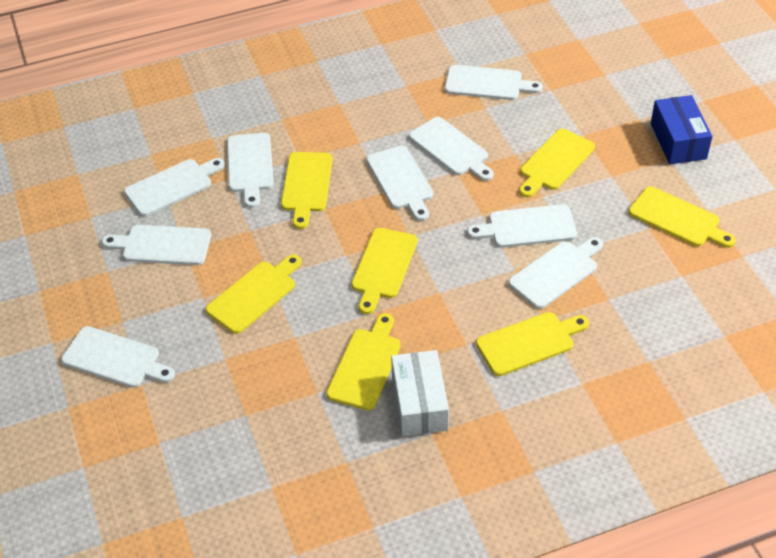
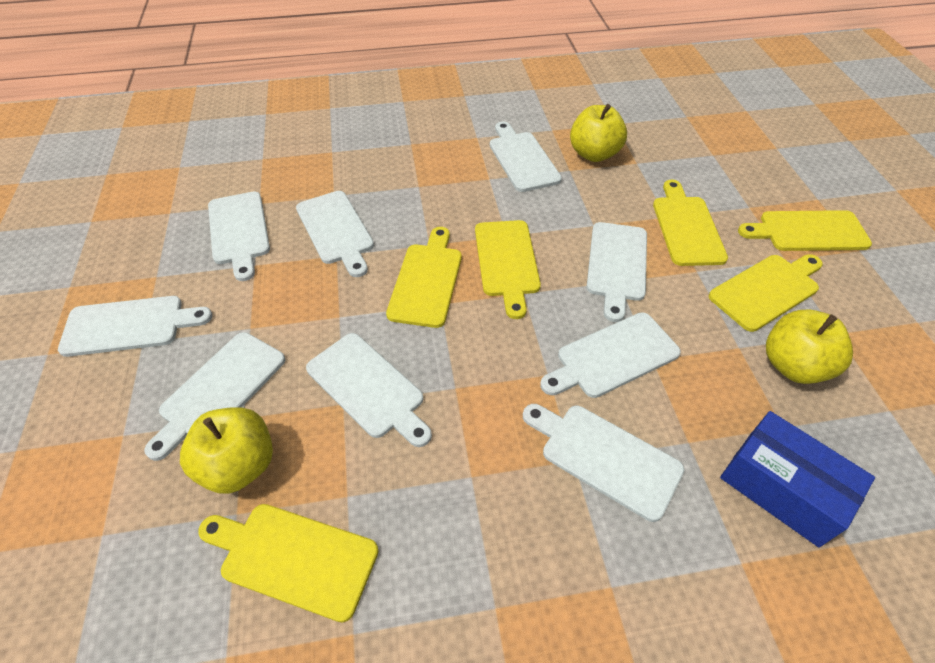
white box: 1 -> 0
yellow apple: 0 -> 3
yellow cutting board: 7 -> 6

